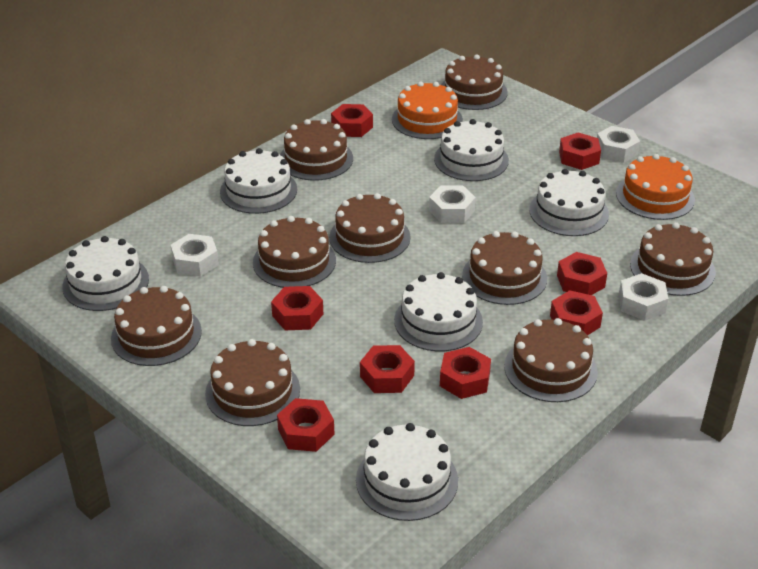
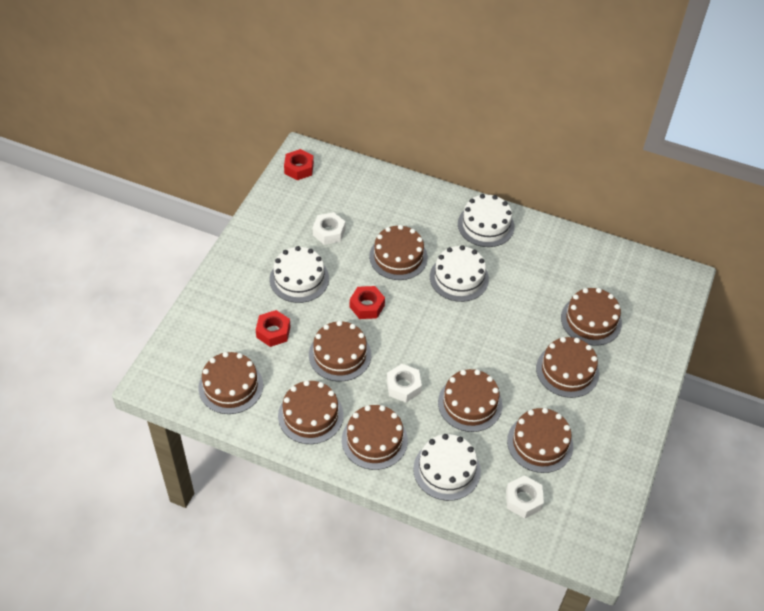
orange cake: 2 -> 0
red nut: 8 -> 3
white cake: 6 -> 4
white nut: 4 -> 3

